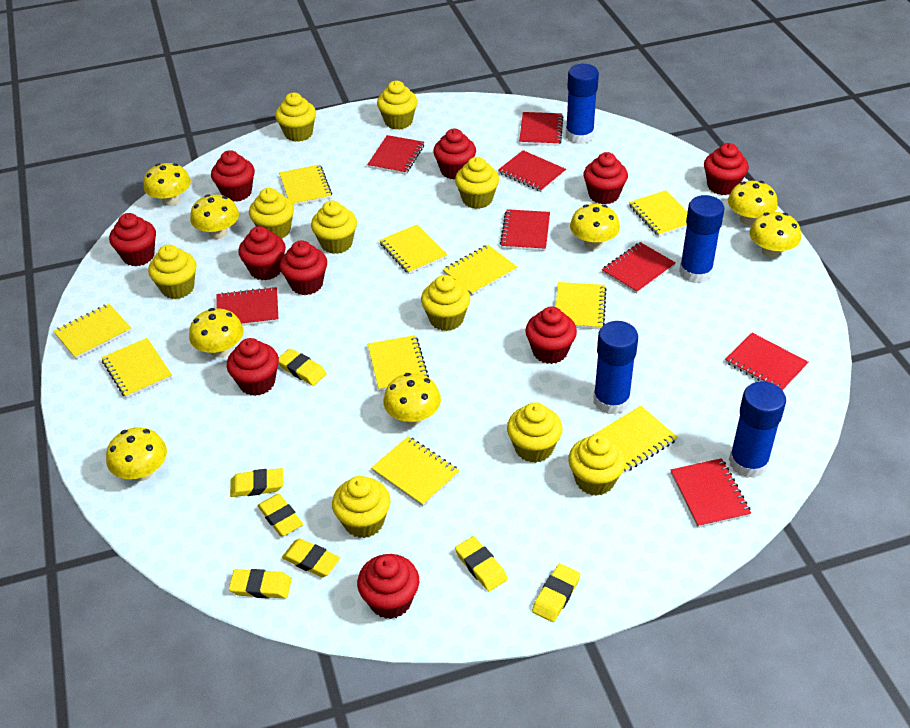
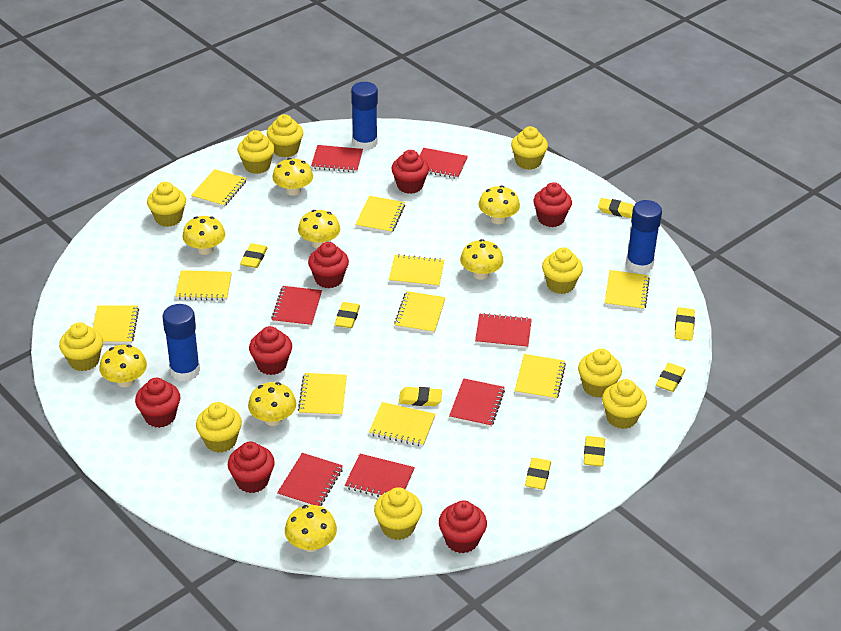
blue glue stick: 4 -> 3
red cupcake: 10 -> 7
red notebook: 8 -> 7
yellow eraser: 7 -> 8

